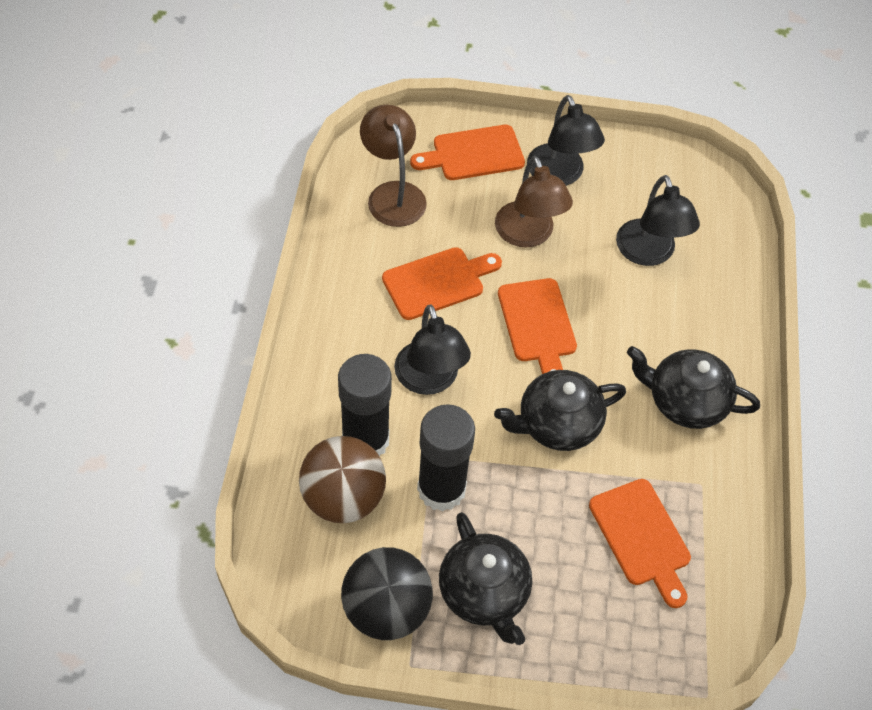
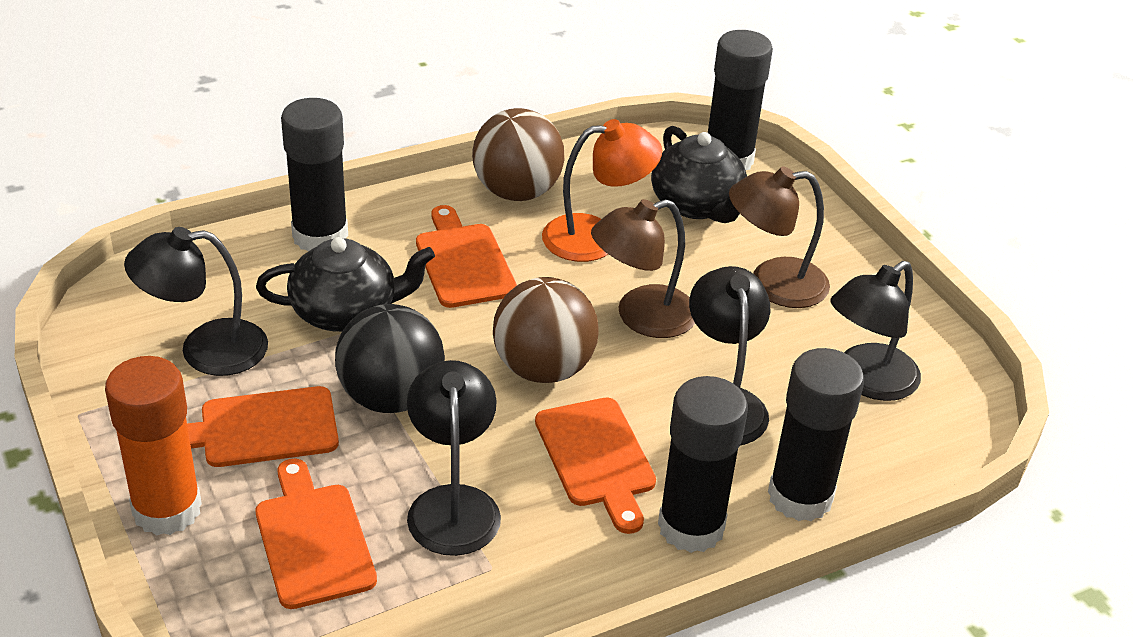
black glue stick: 2 -> 4
black lamp: 3 -> 4
black teapot: 3 -> 2
brown ball: 1 -> 2
orange glue stick: 0 -> 1
orange lamp: 0 -> 1

